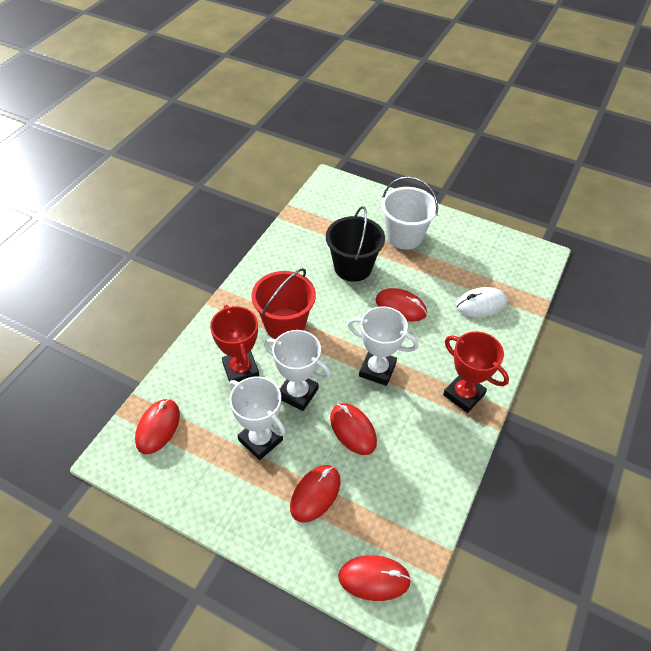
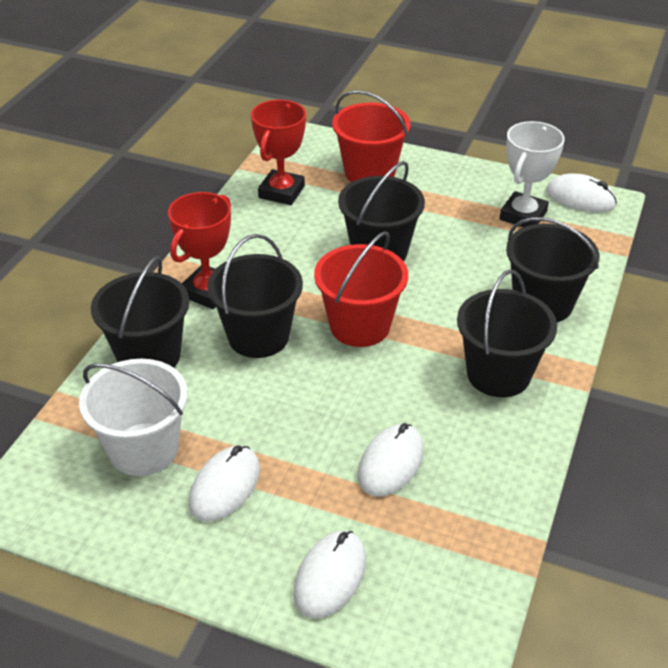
black bucket: 1 -> 5
red bucket: 1 -> 2
red mouse: 5 -> 0
white mouse: 1 -> 4
white trophy: 3 -> 1

